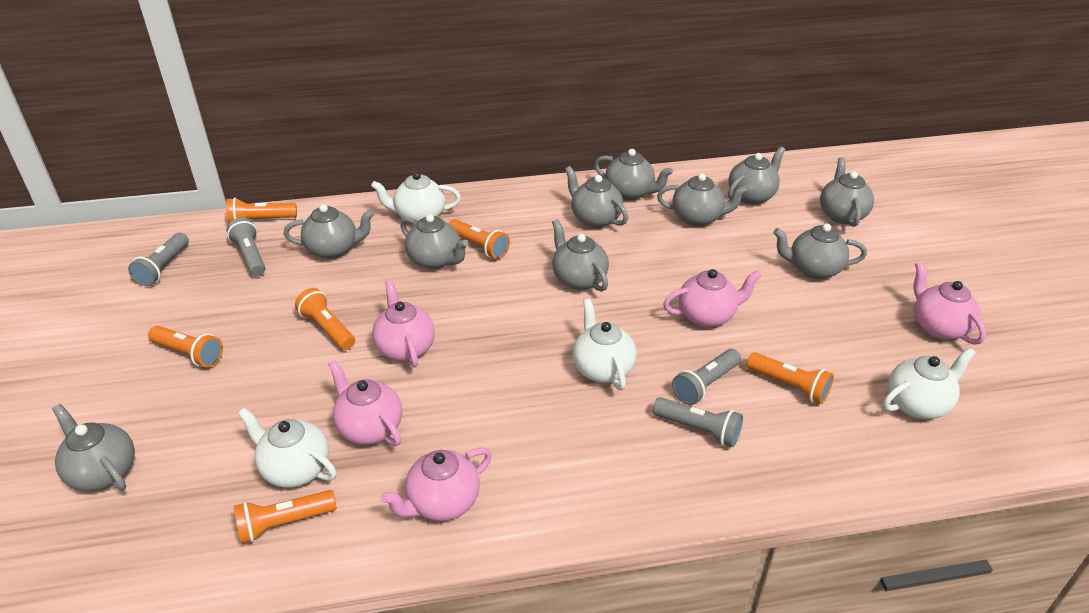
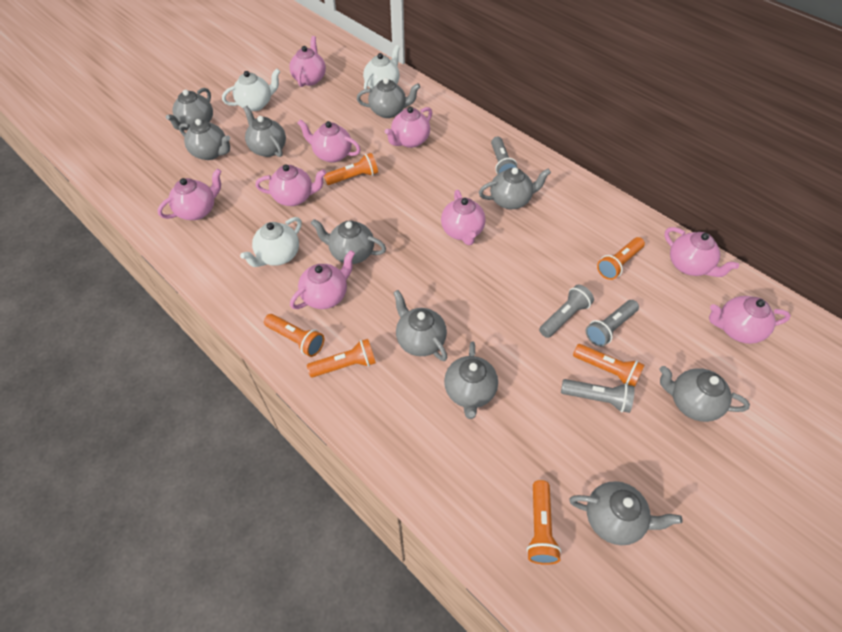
pink teapot: 5 -> 9
white teapot: 4 -> 3

